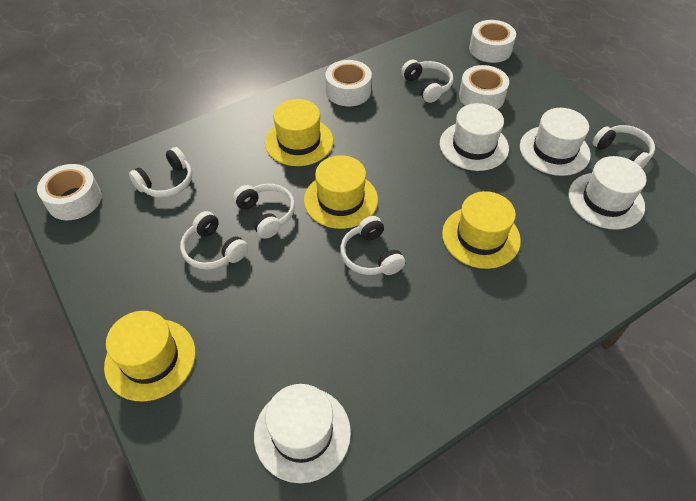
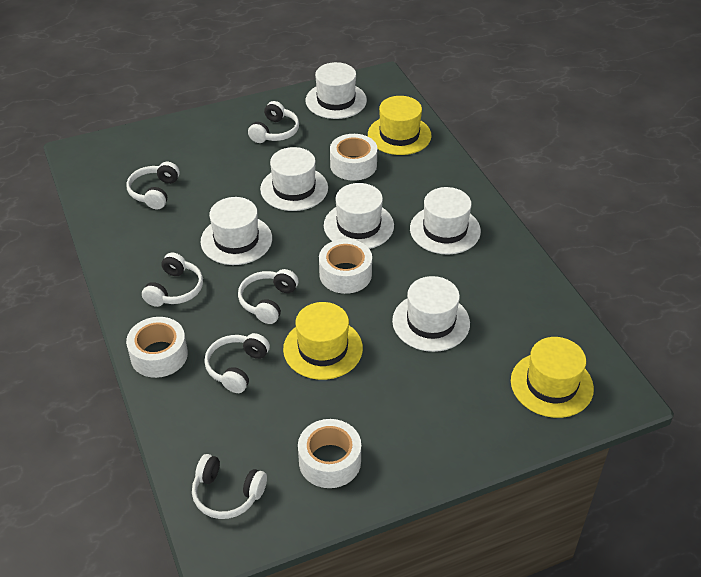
white hat: 4 -> 6
yellow hat: 4 -> 3

